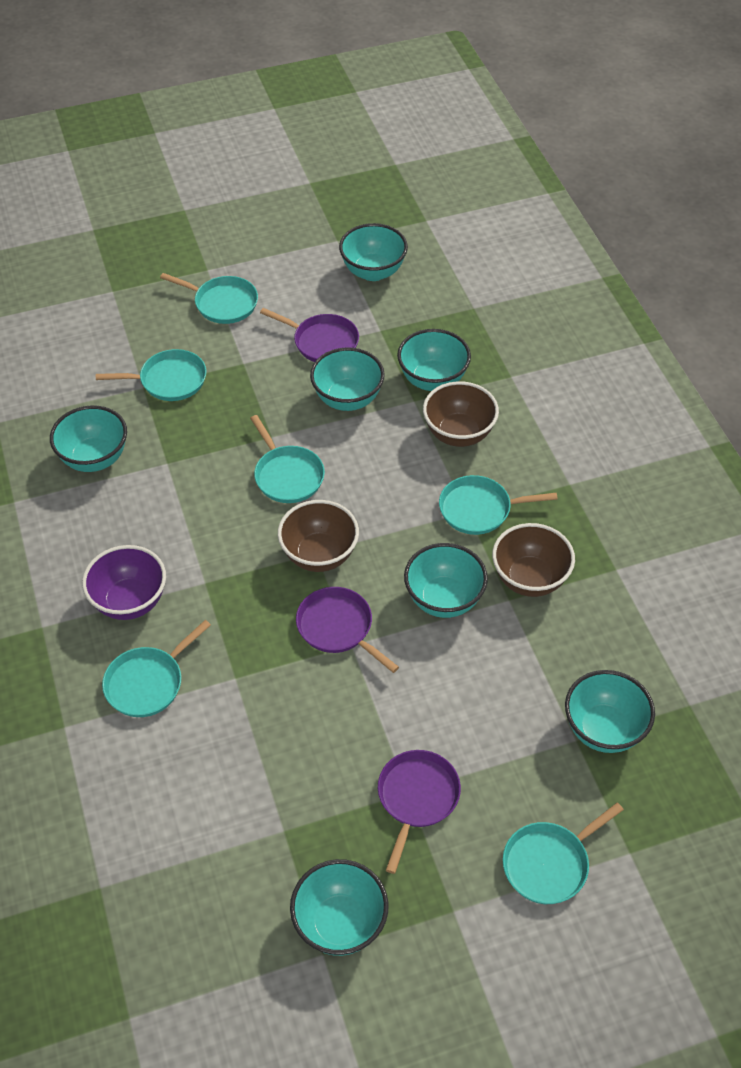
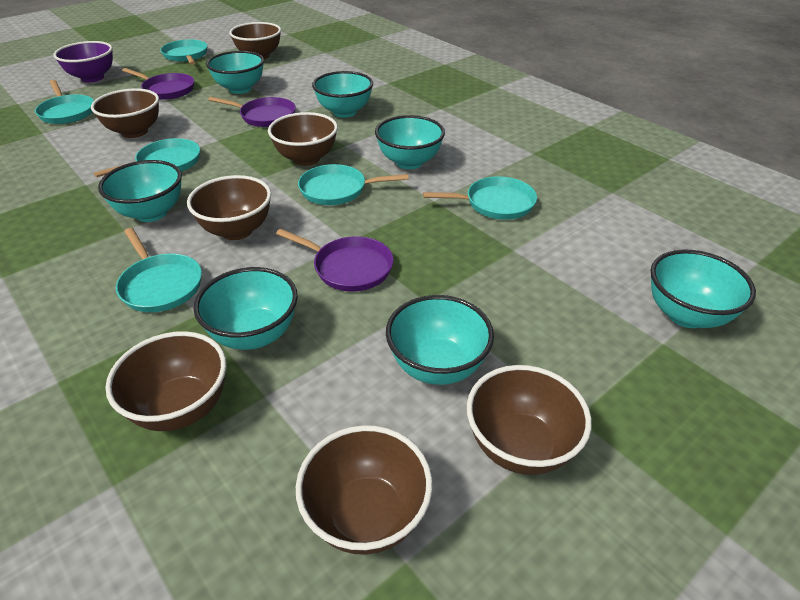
brown bowl: 3 -> 7

